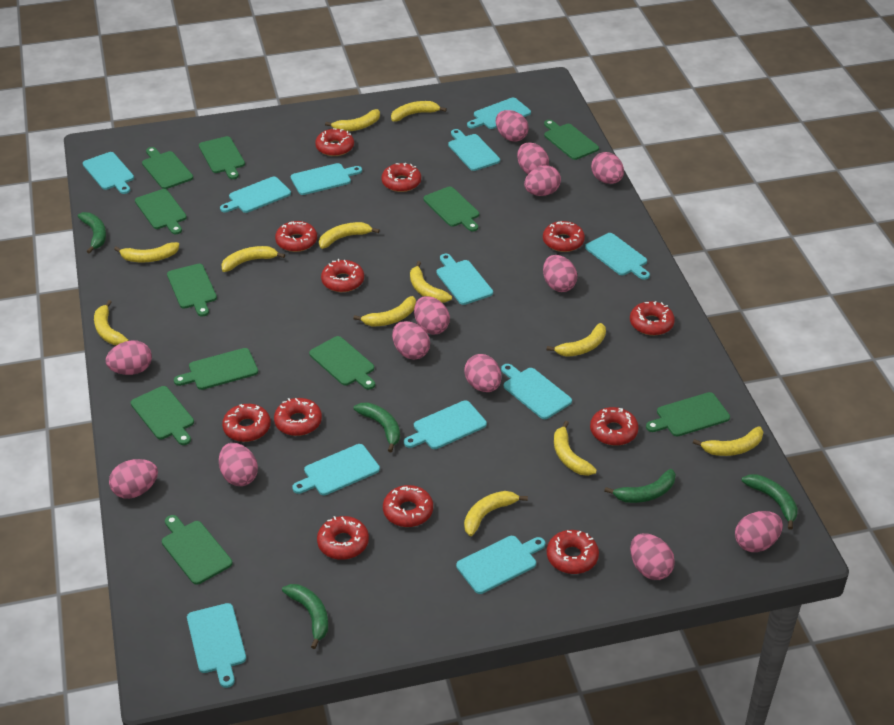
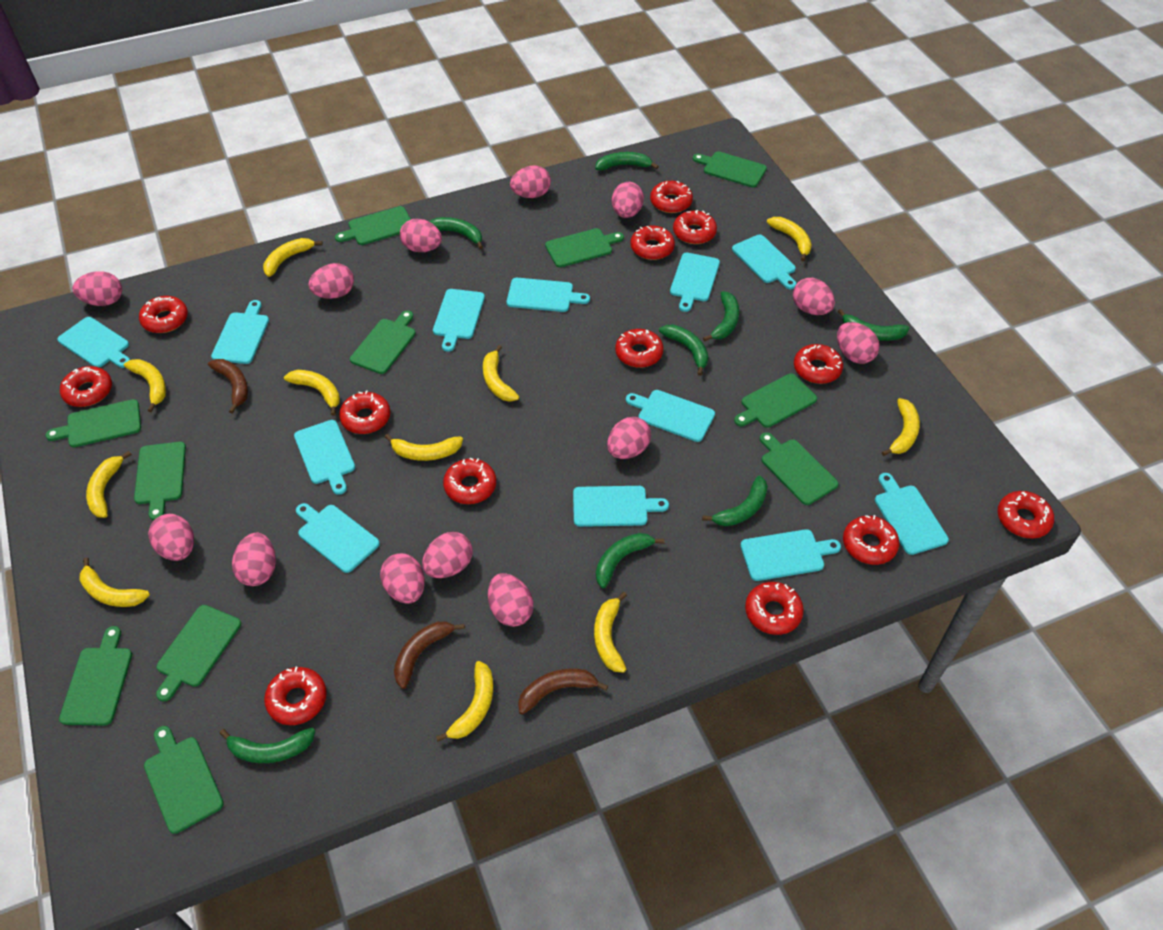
brown banana: 0 -> 3
green banana: 5 -> 8
red donut: 12 -> 13
yellow banana: 12 -> 11

